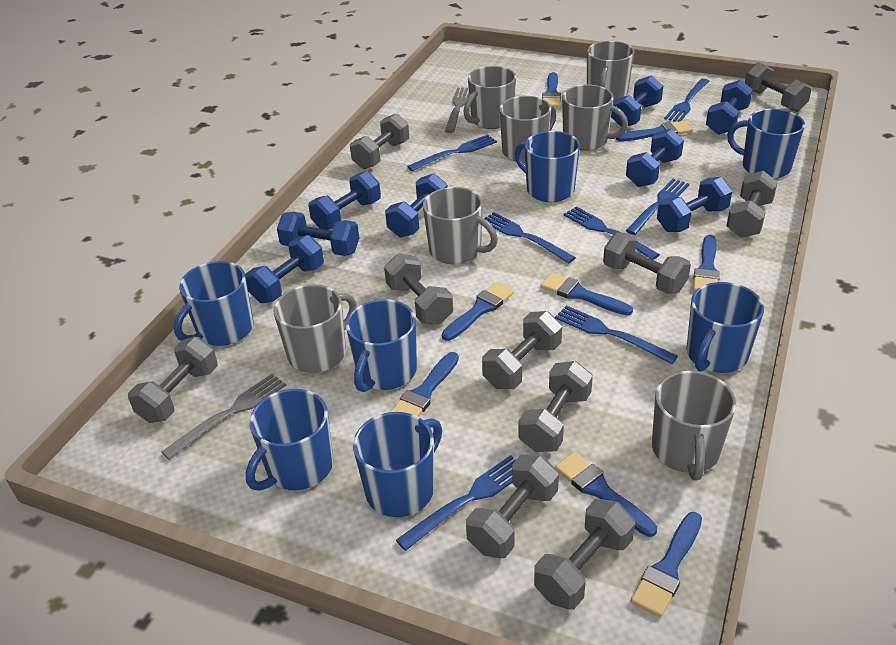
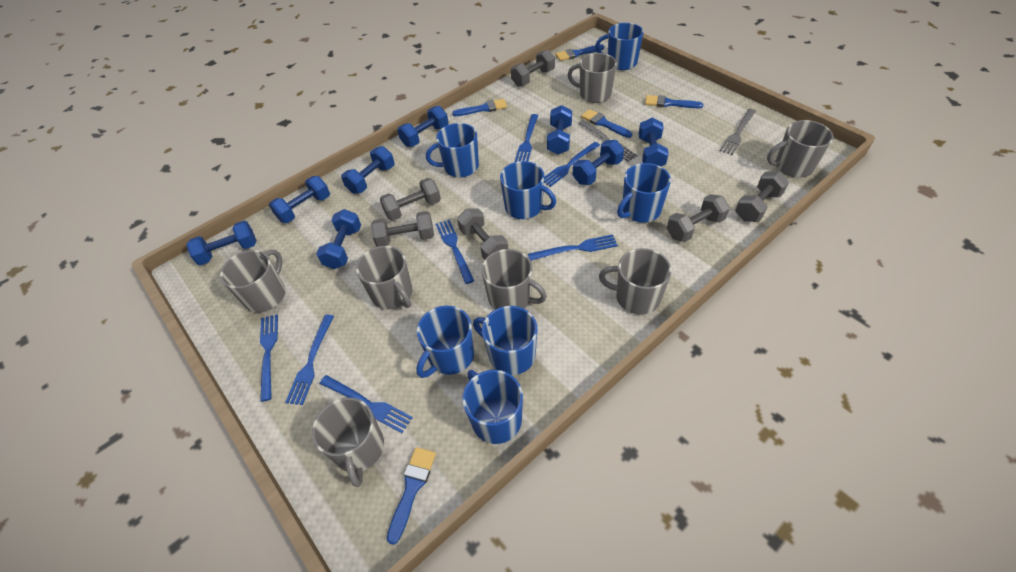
blue brush: 8 -> 5
grey dumbbell: 10 -> 6

